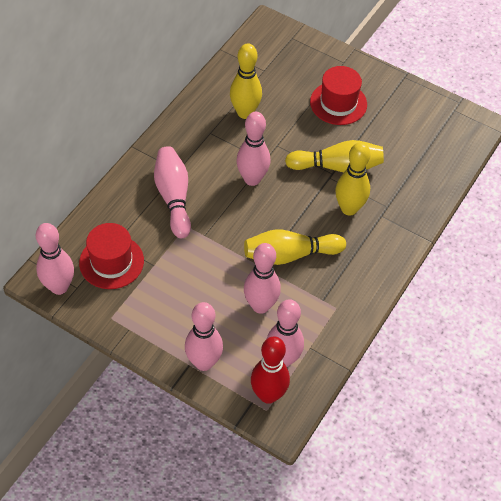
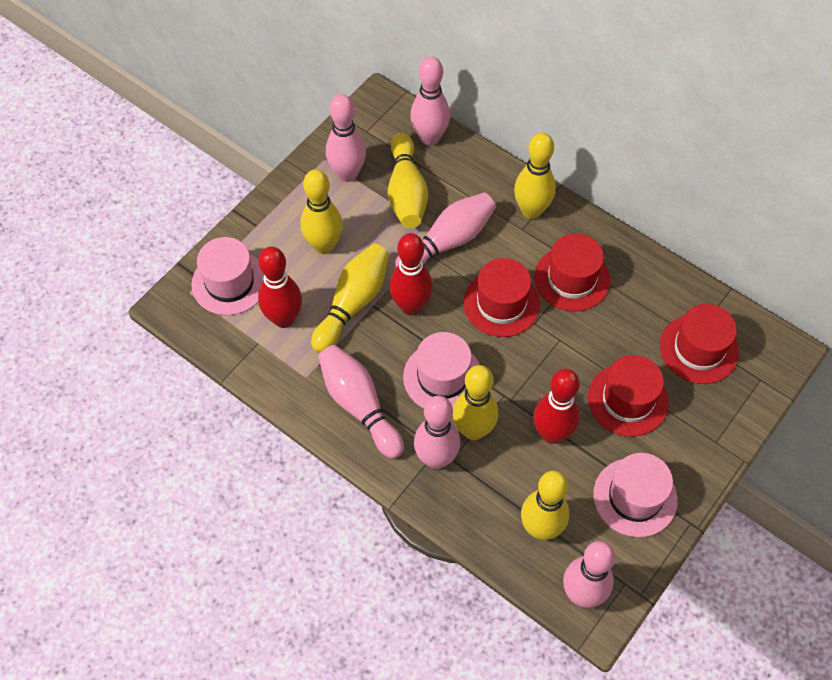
pink hat: 0 -> 3
red bowling pin: 1 -> 3
red hat: 2 -> 4
yellow bowling pin: 4 -> 6

